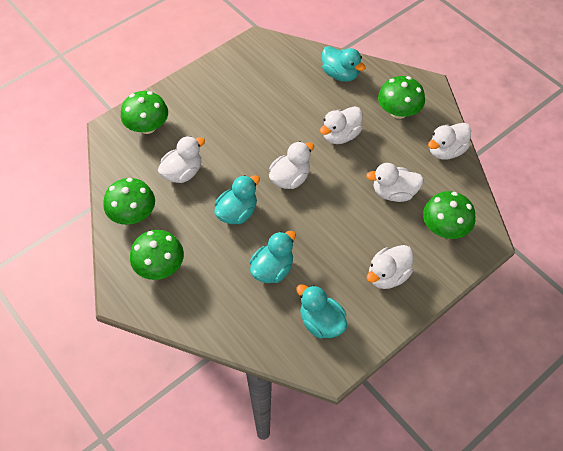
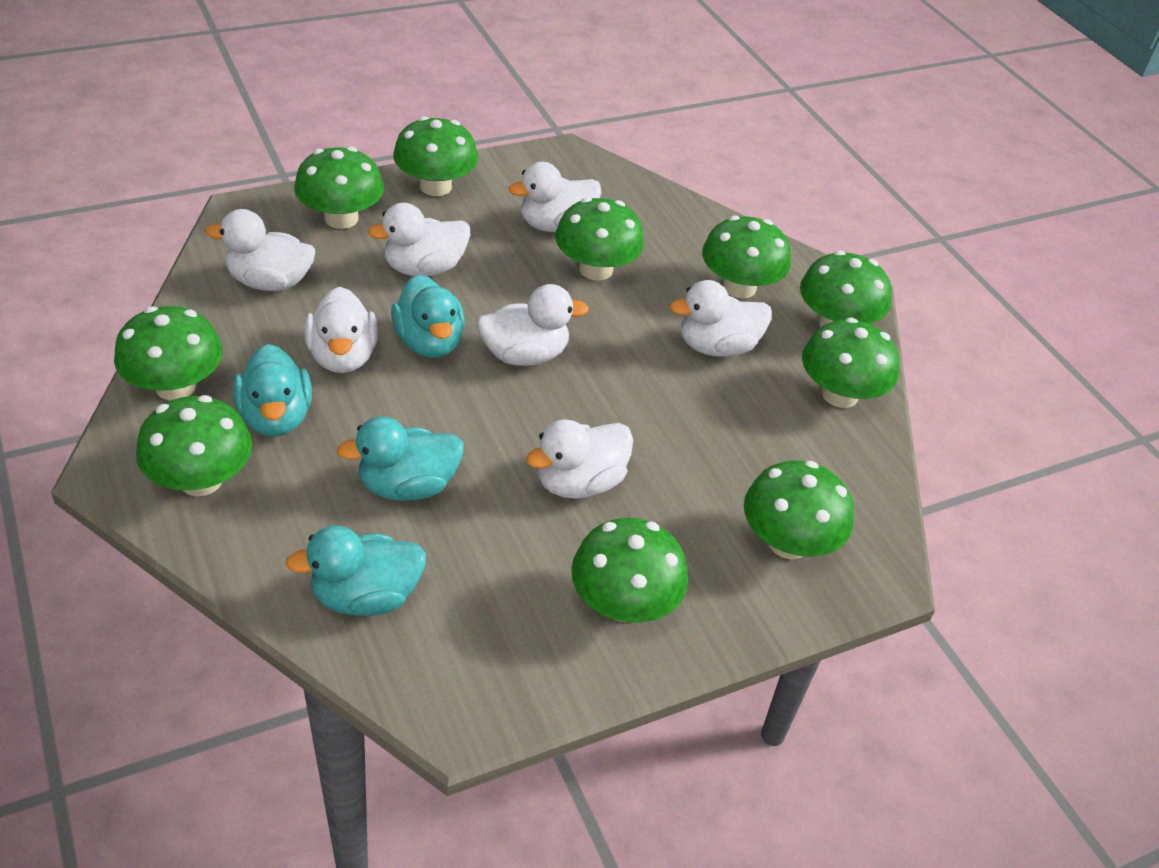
green mushroom: 5 -> 10
white duck: 6 -> 7

